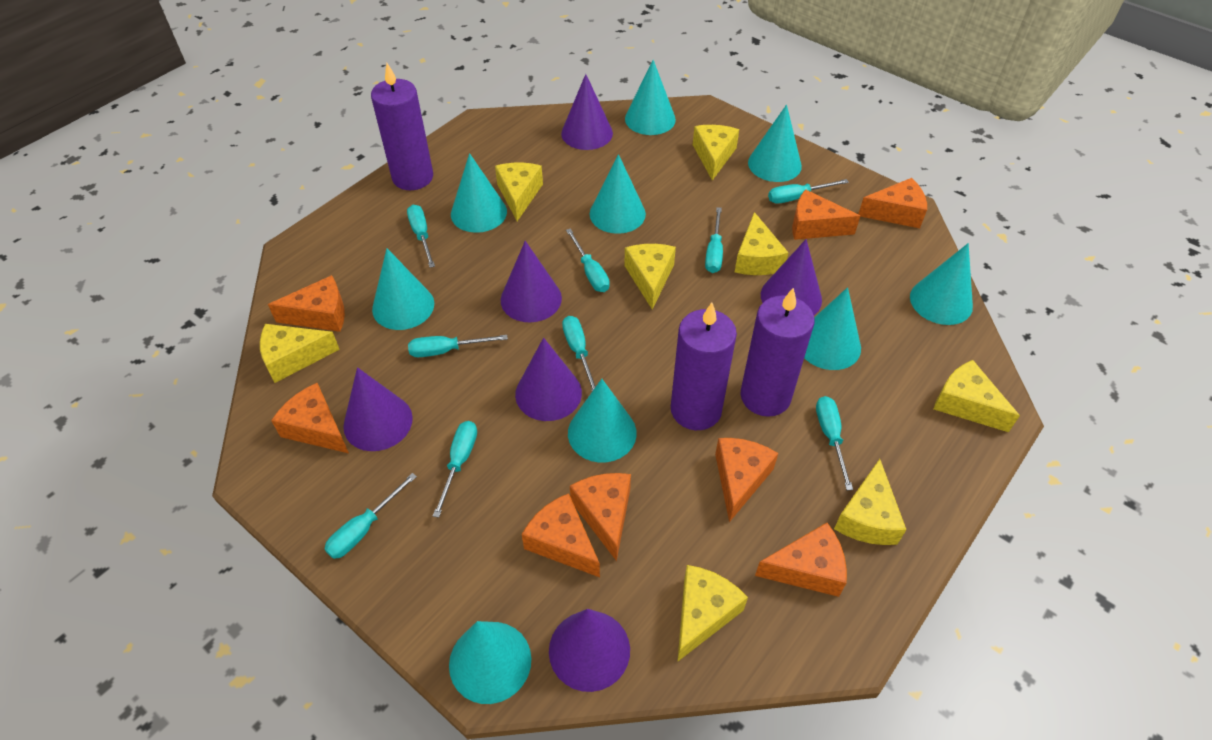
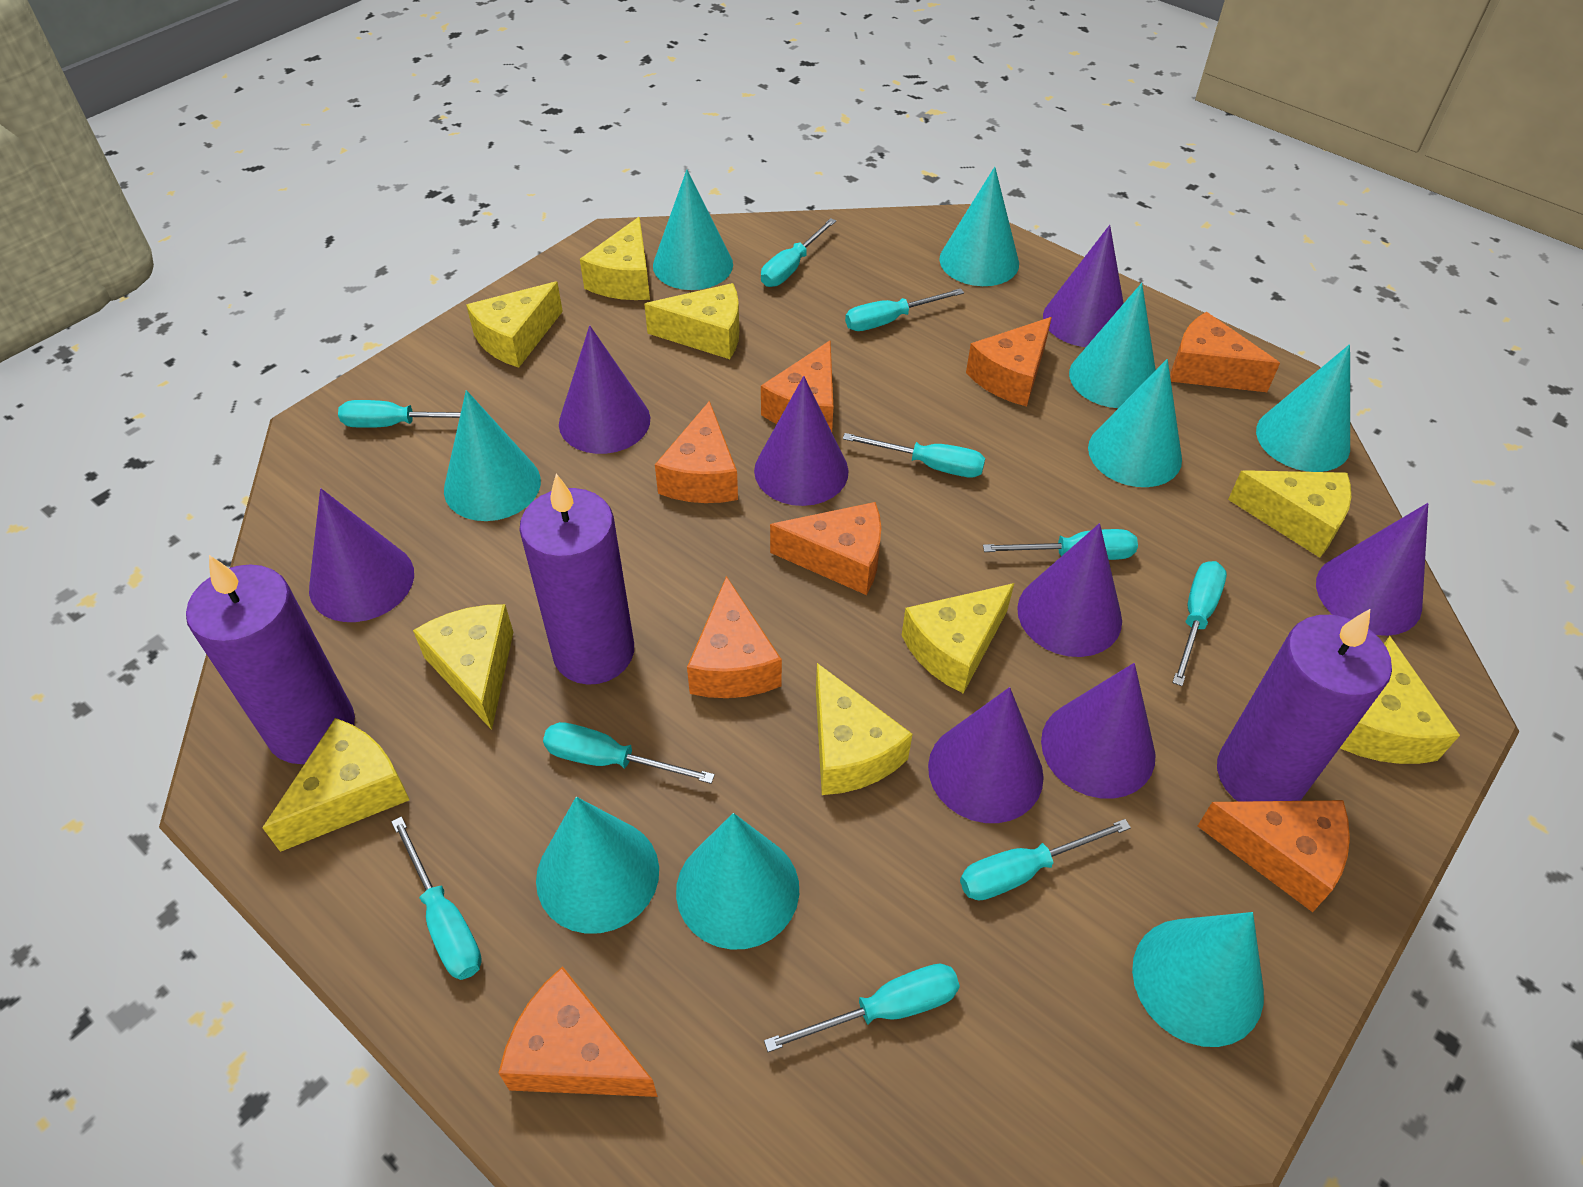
purple cone: 6 -> 8
turquoise screwdriver: 9 -> 10
yellow cheese: 8 -> 9

